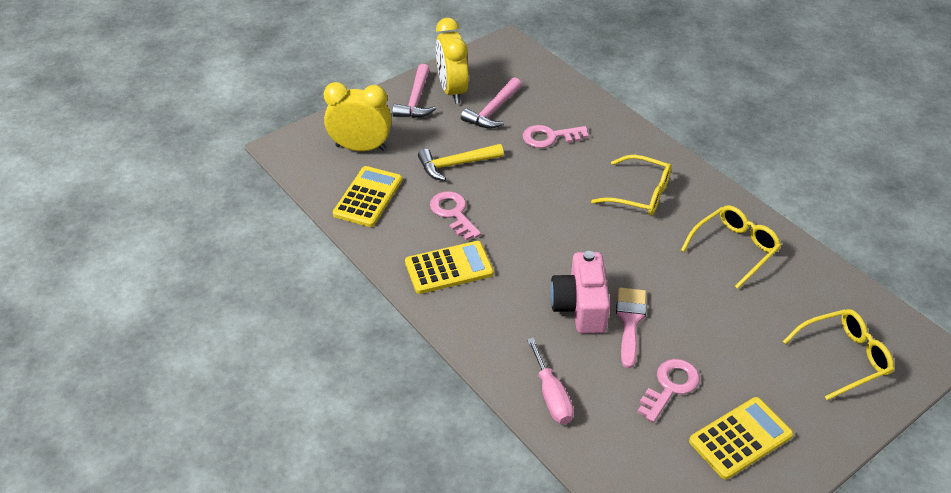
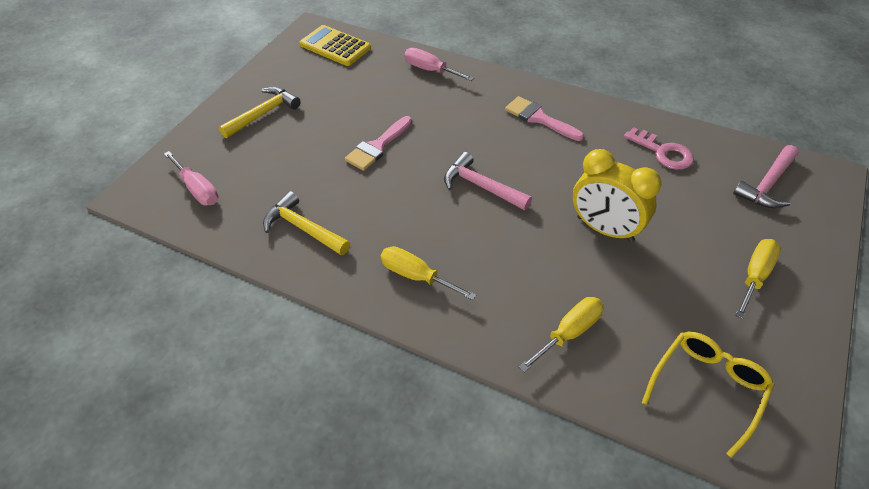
pink brush: 1 -> 2
pink camera: 1 -> 0
pink key: 3 -> 1
pink screwdriver: 1 -> 2
yellow calculator: 3 -> 1
yellow clock: 2 -> 1
yellow glasses: 3 -> 1
yellow hammer: 1 -> 2
yellow screwdriver: 0 -> 3

